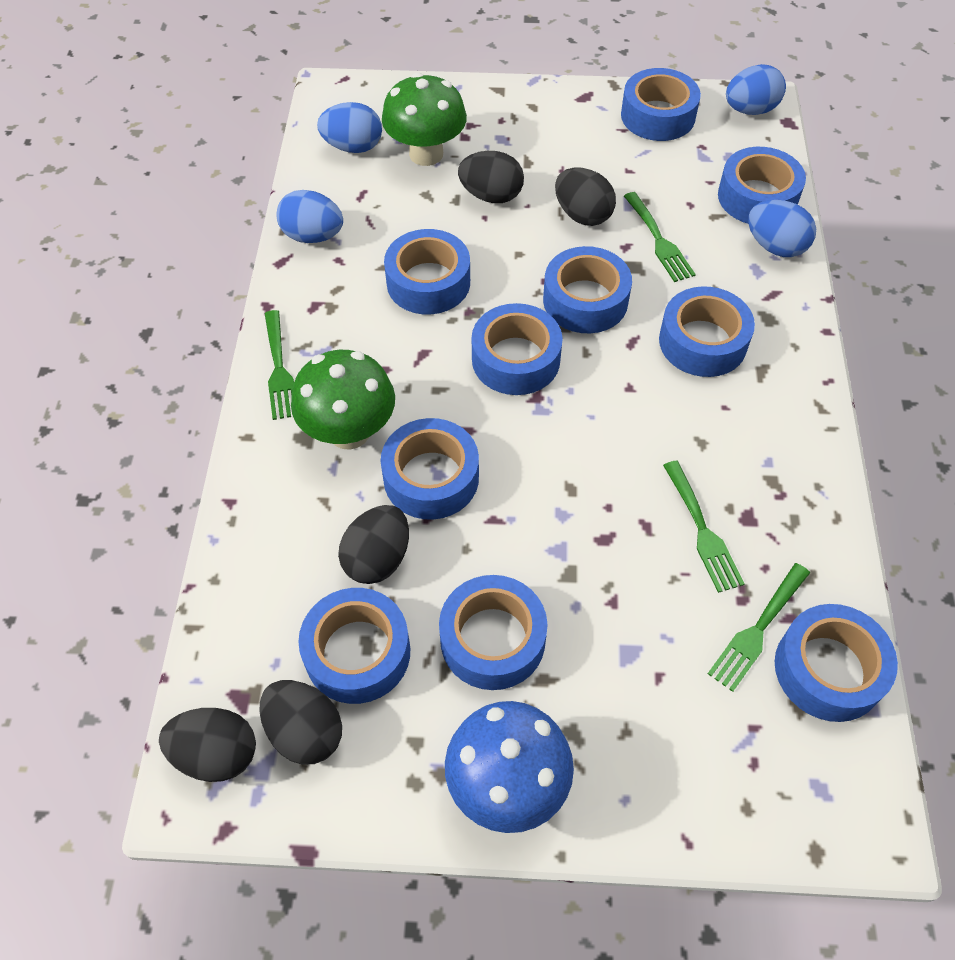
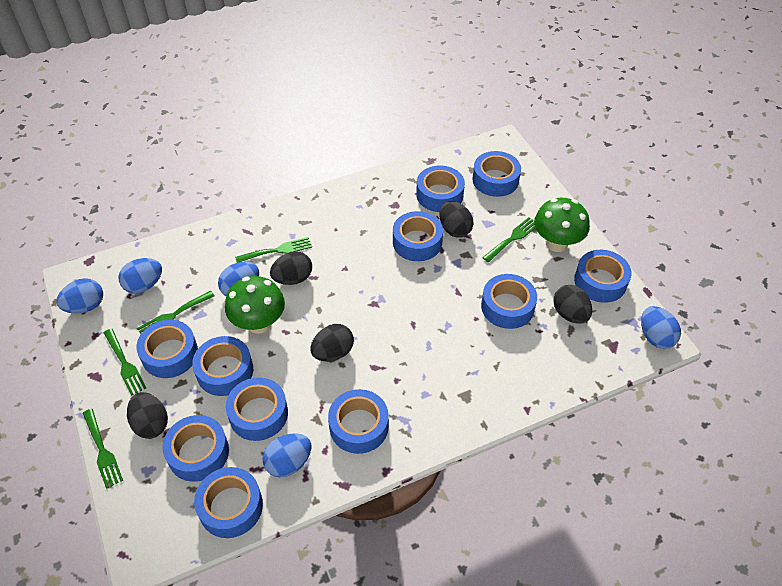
blue egg: 4 -> 5
blue mushroom: 1 -> 0
blue tape: 10 -> 11
green fork: 4 -> 5

